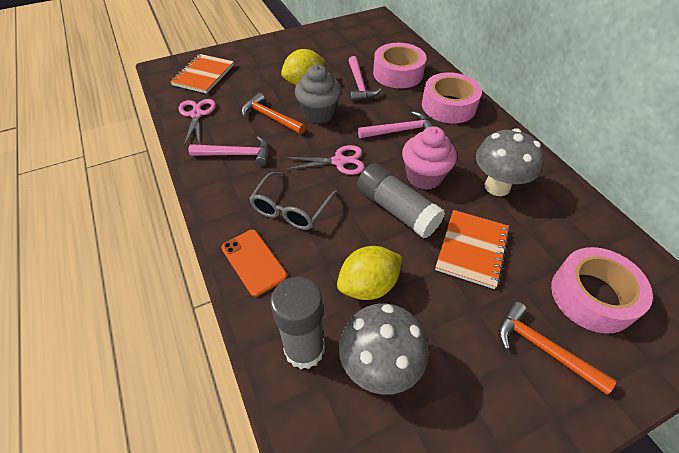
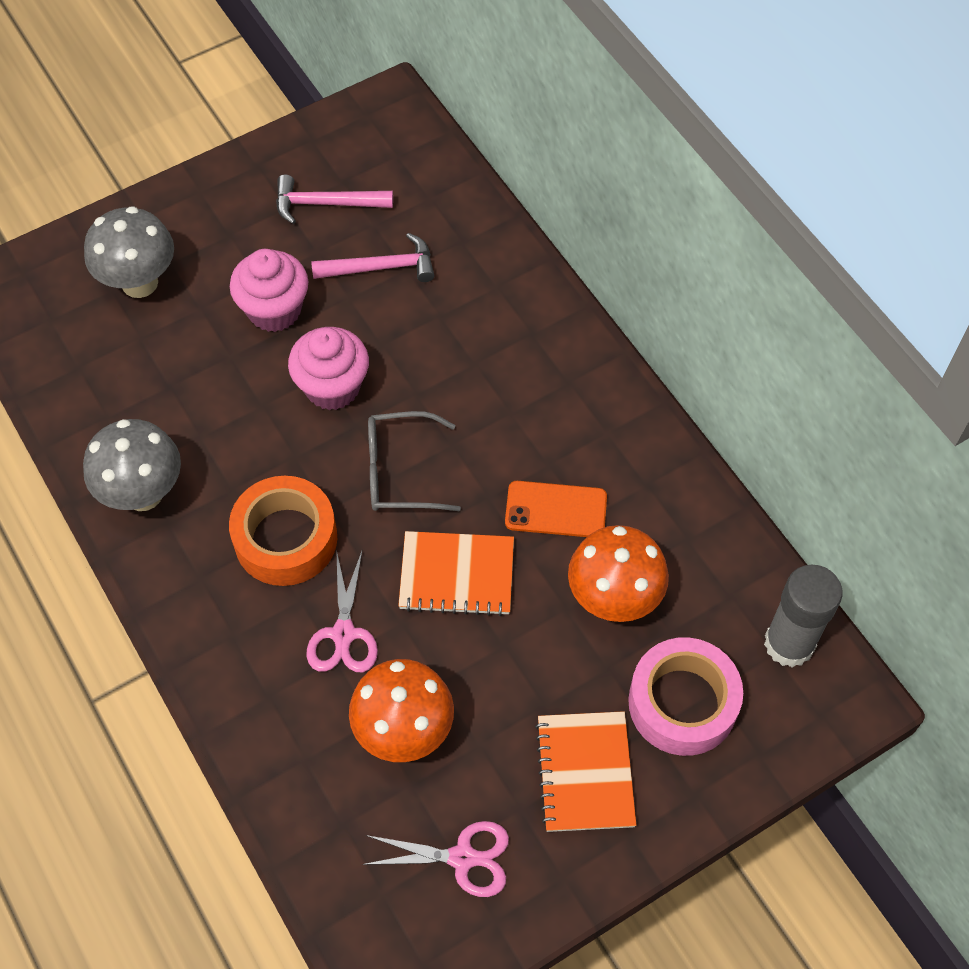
grey cupcake: 1 -> 0
grey glue stick: 2 -> 1
orange hammer: 2 -> 0
orange mushroom: 0 -> 2
orange tape: 0 -> 1
pink cupcake: 1 -> 2
pink hammer: 3 -> 2
pink tape: 3 -> 1
yellow lemon: 2 -> 0

